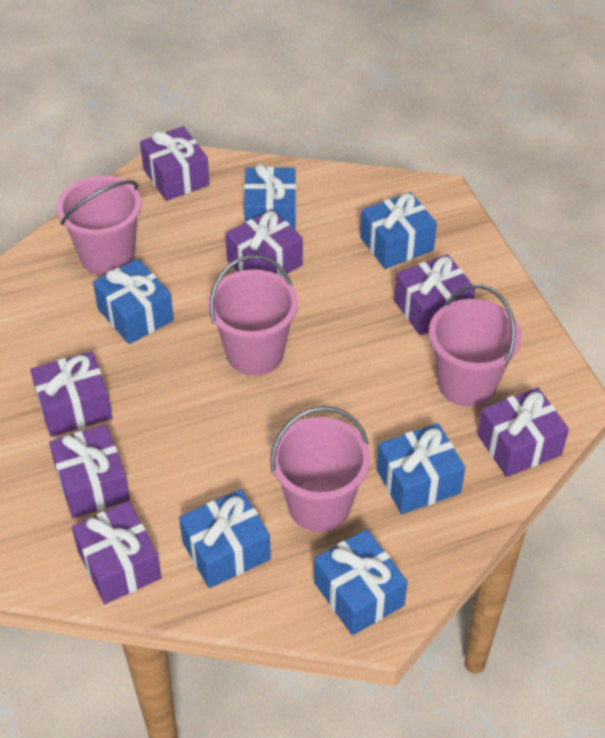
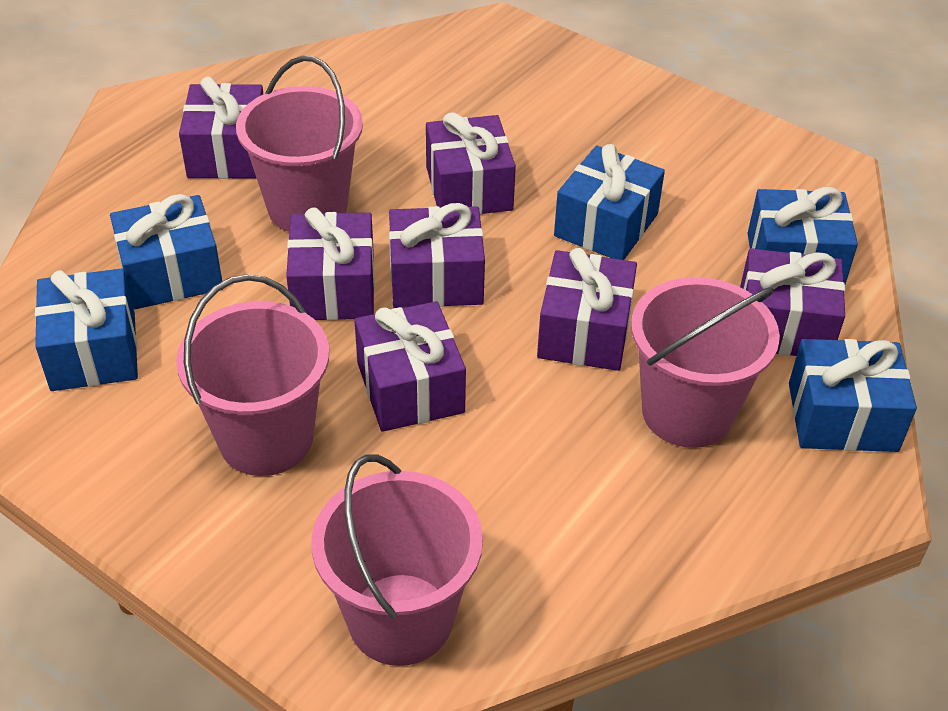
blue gift: 6 -> 5

